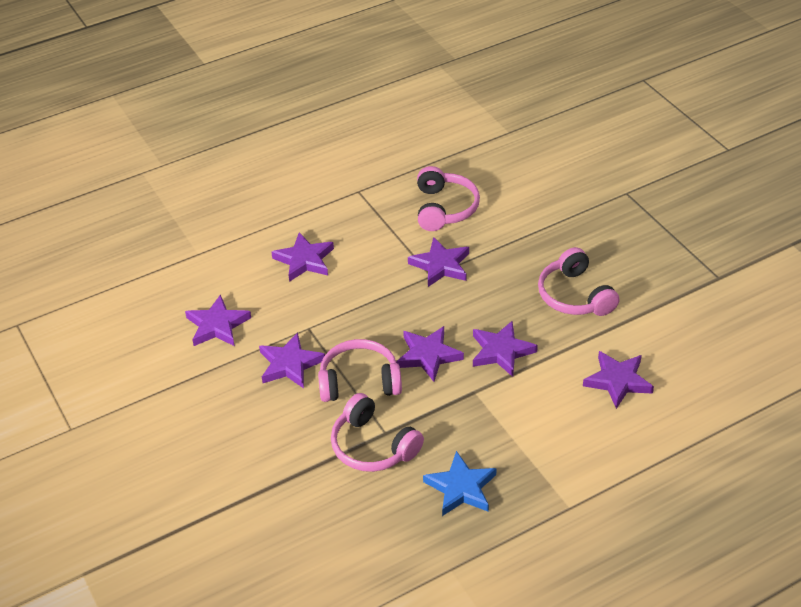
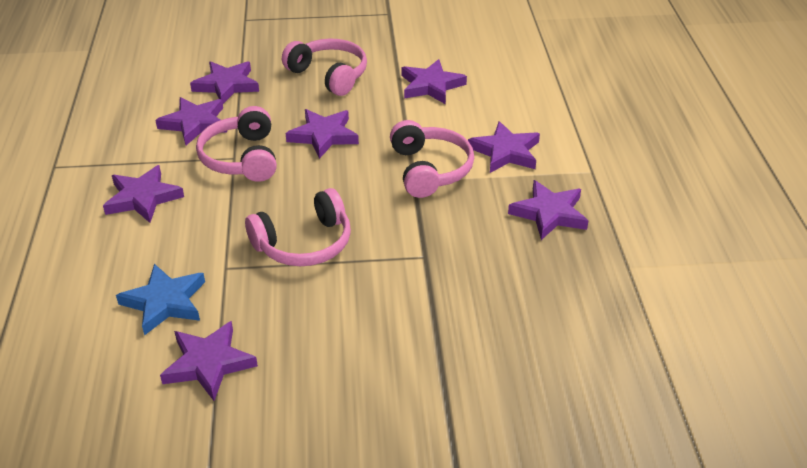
purple star: 7 -> 8

